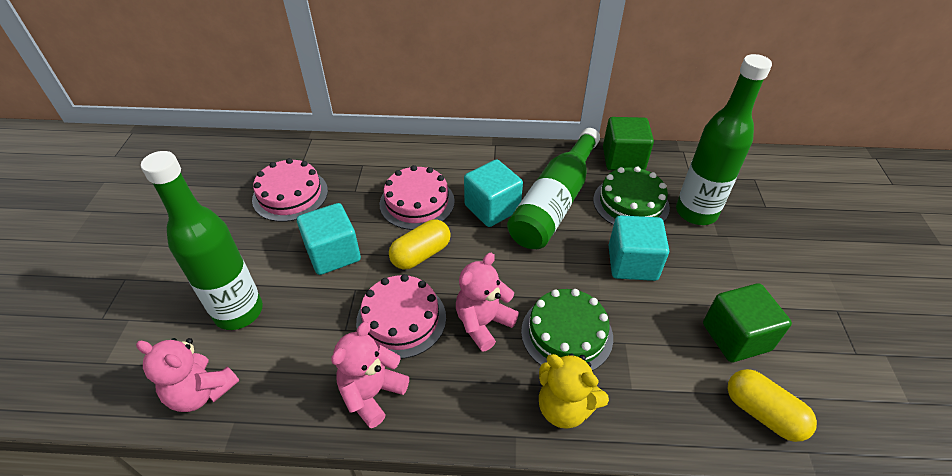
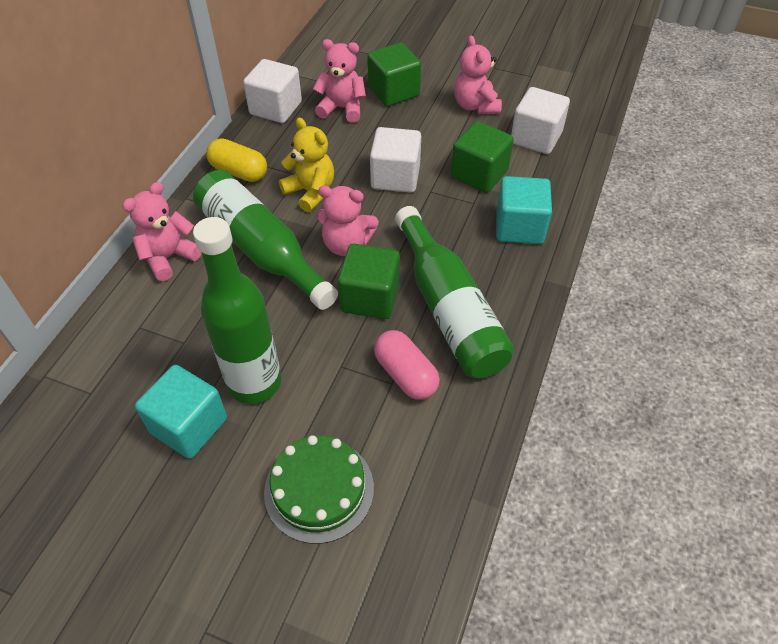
green cake: 2 -> 1
green cube: 2 -> 3
pink cake: 3 -> 0
pink capsule: 0 -> 1
pink teddy bear: 3 -> 4
turquoise cube: 3 -> 2
white cube: 0 -> 3
yellow capsule: 2 -> 1

